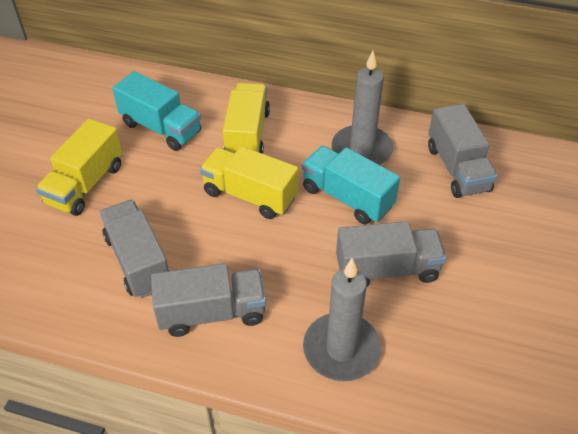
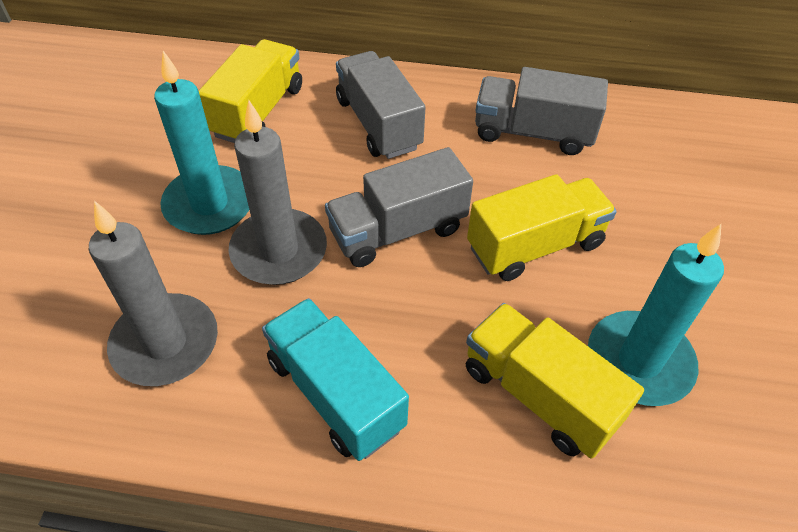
grey truck: 4 -> 3
turquoise candle: 0 -> 2
turquoise truck: 2 -> 1

